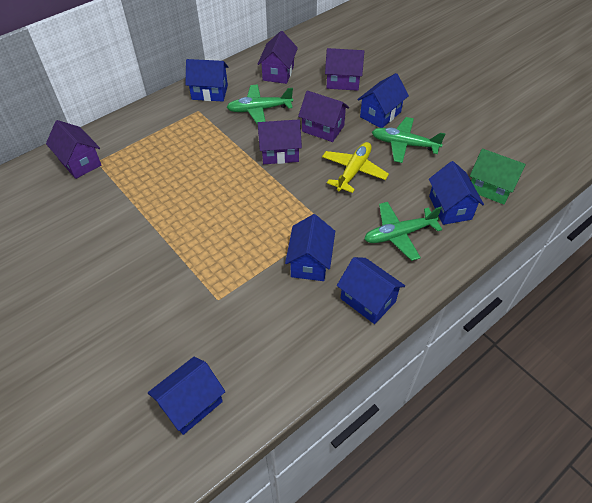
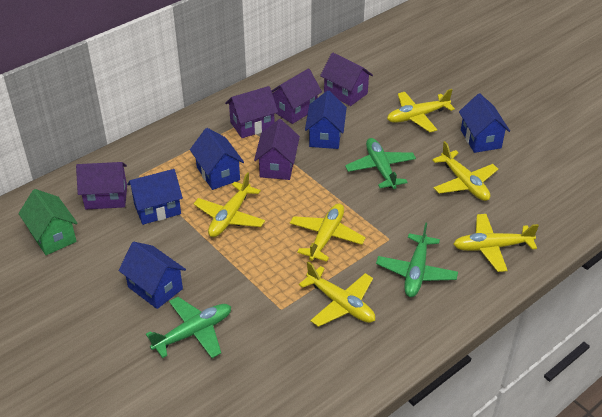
blue house: 6 -> 5
yellow plane: 1 -> 6

